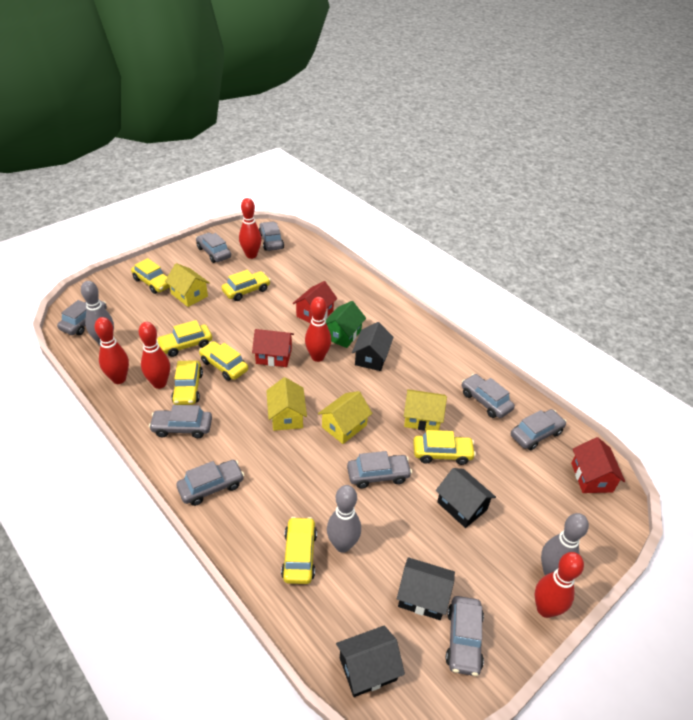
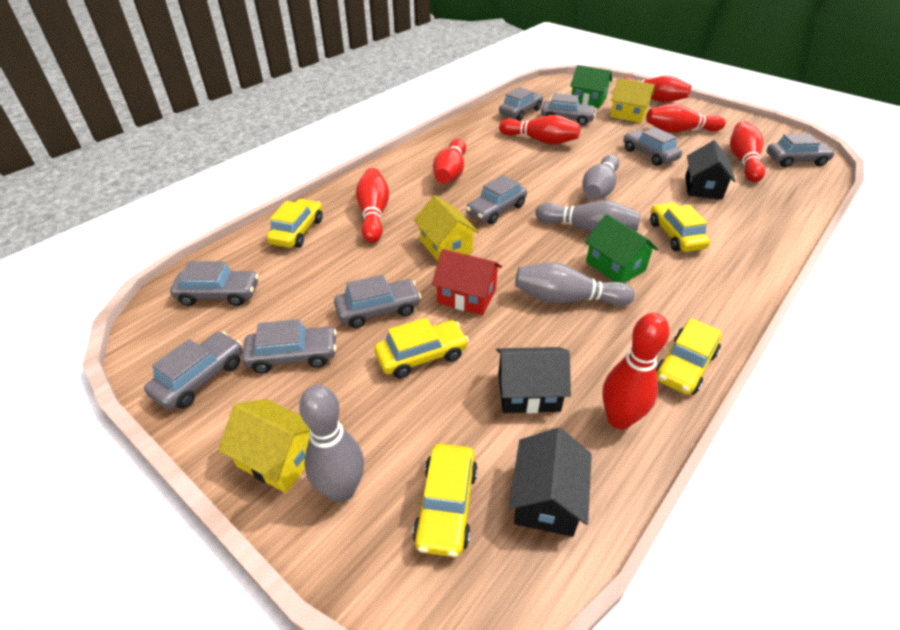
black house: 4 -> 3
green house: 1 -> 2
grey bowling pin: 3 -> 4
red bowling pin: 5 -> 7
red house: 3 -> 1
yellow car: 7 -> 5
yellow house: 4 -> 3

